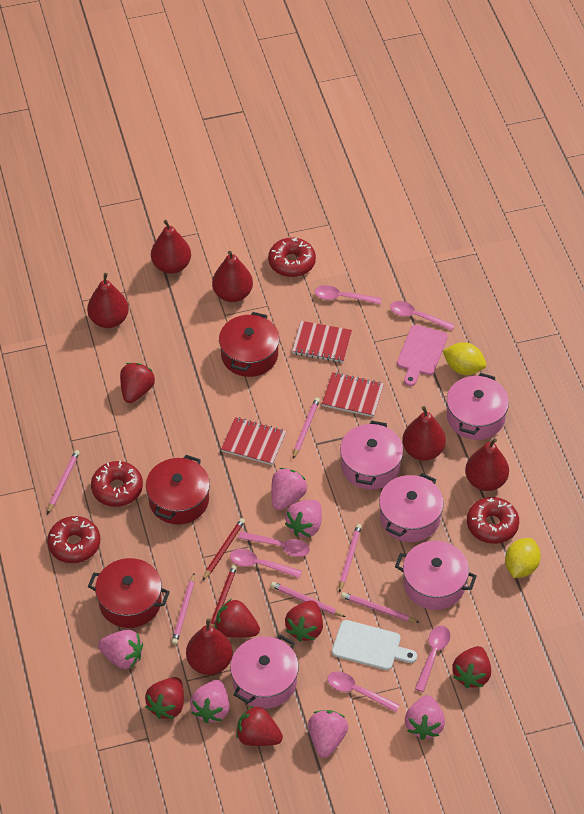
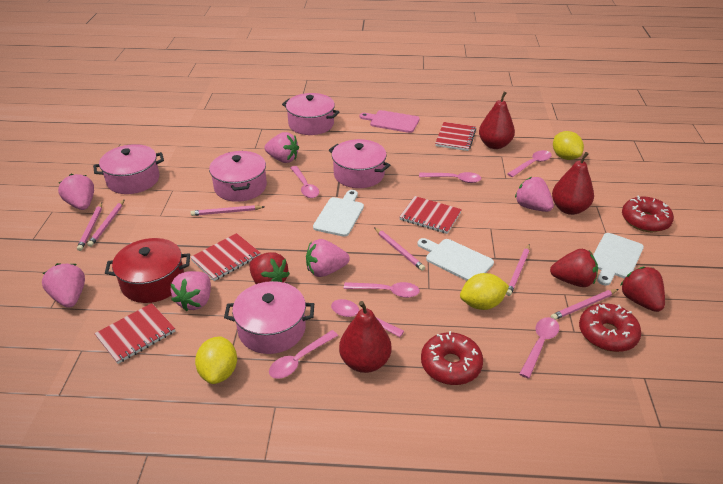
pink spoon: 6 -> 7
red donut: 4 -> 3
red notebook: 3 -> 4
red pear: 6 -> 3
red pencil: 2 -> 0
red pot: 3 -> 1
red strawberry: 6 -> 3
white cutting board: 1 -> 3
yellow lemon: 2 -> 3

